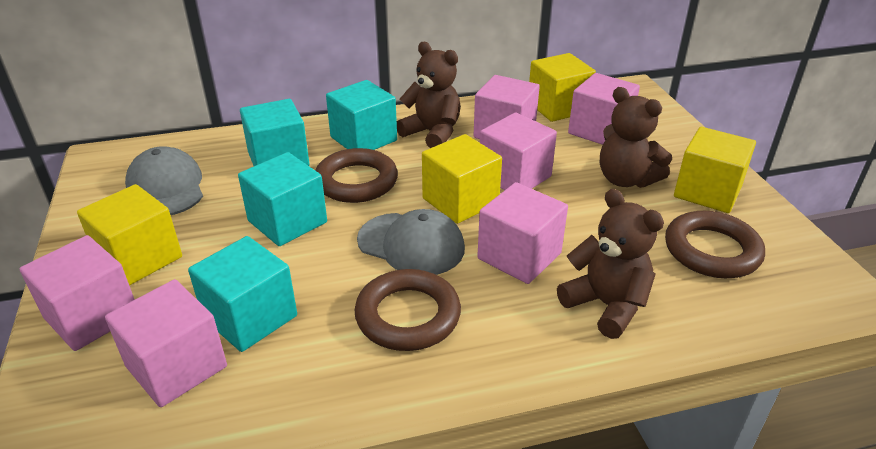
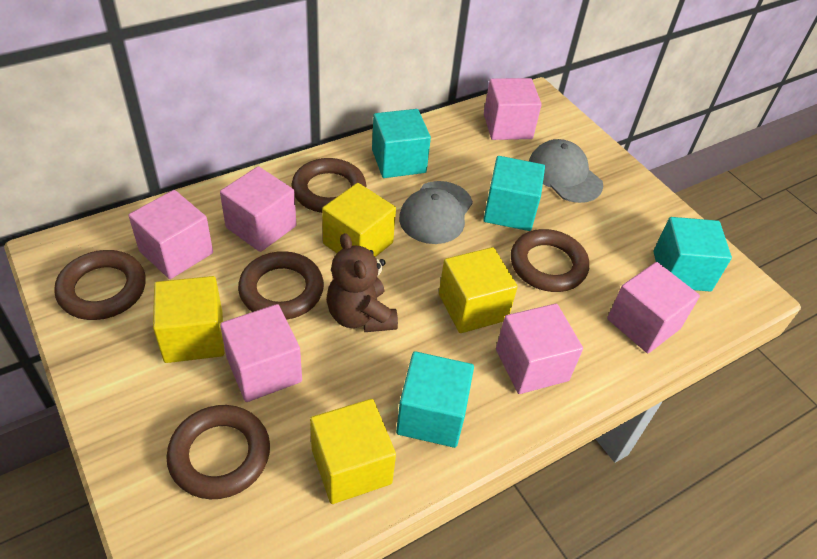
brown ring: 3 -> 5
brown teddy bear: 3 -> 1

